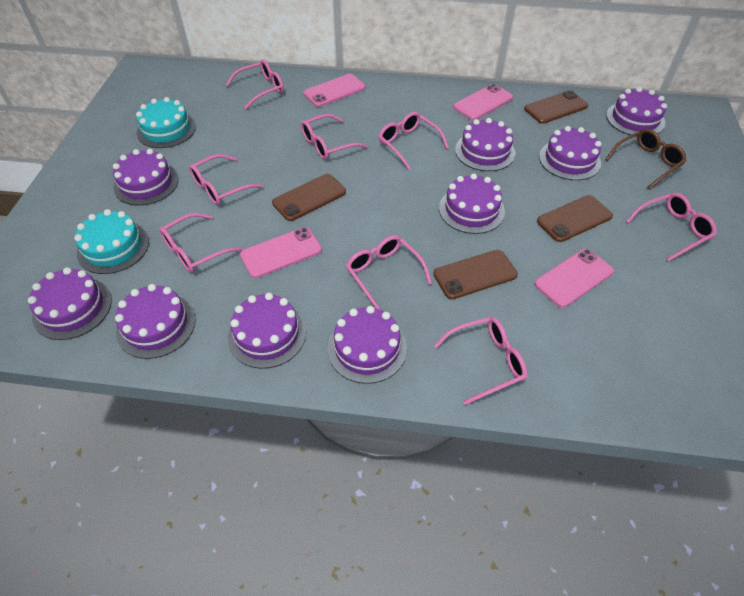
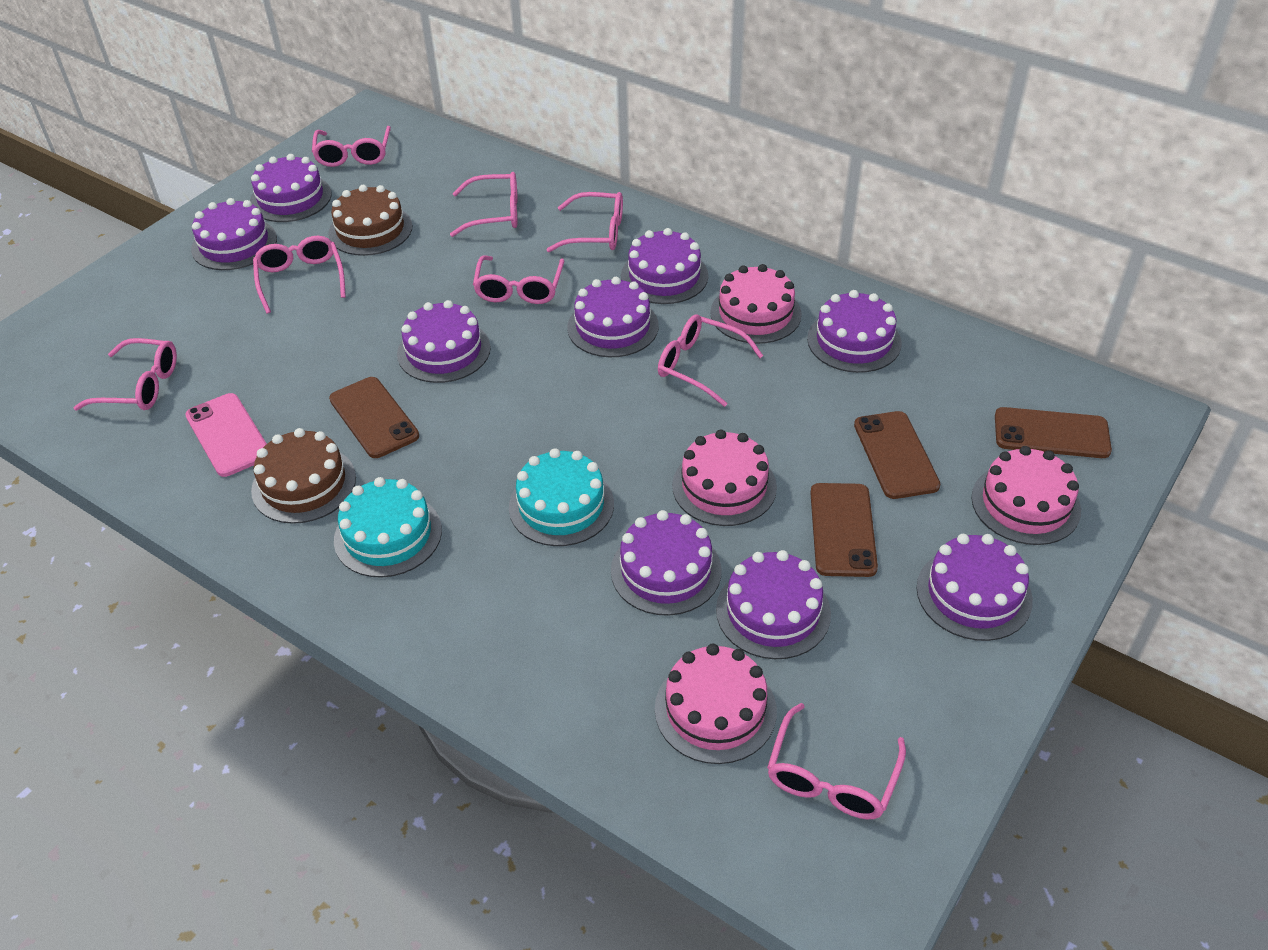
brown cake: 0 -> 2
brown glasses: 1 -> 0
pink cake: 0 -> 4
pink phone: 4 -> 1

